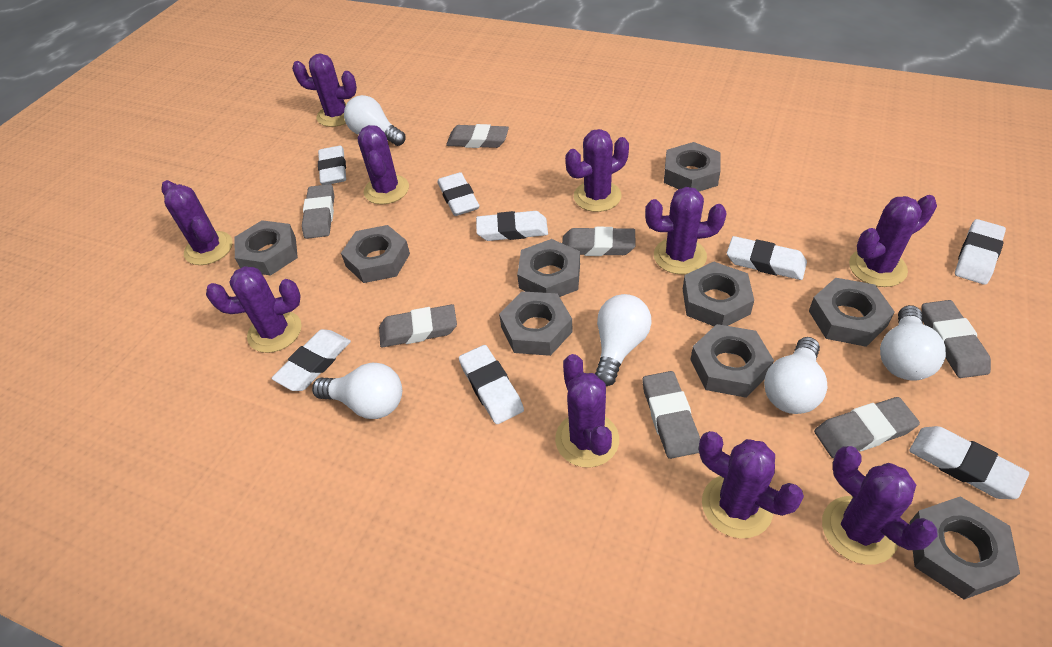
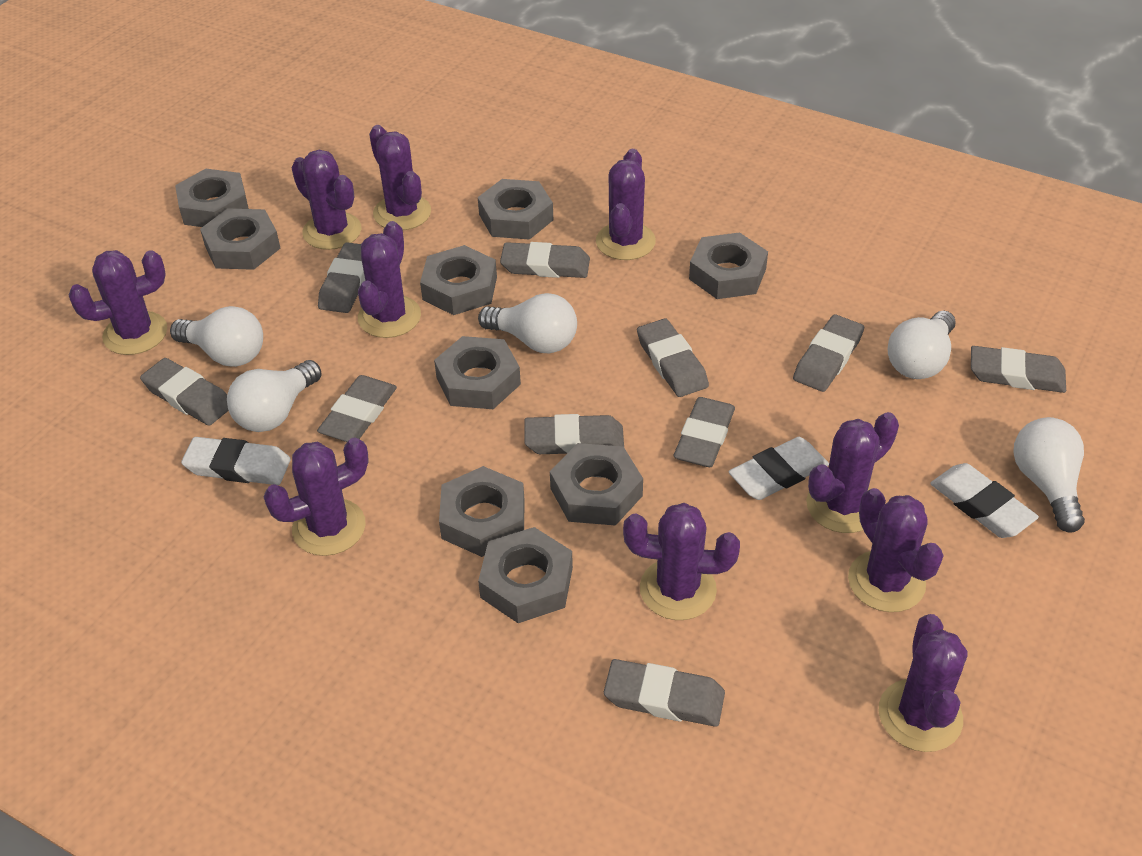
grey eraser: 7 -> 10
white eraser: 8 -> 3

